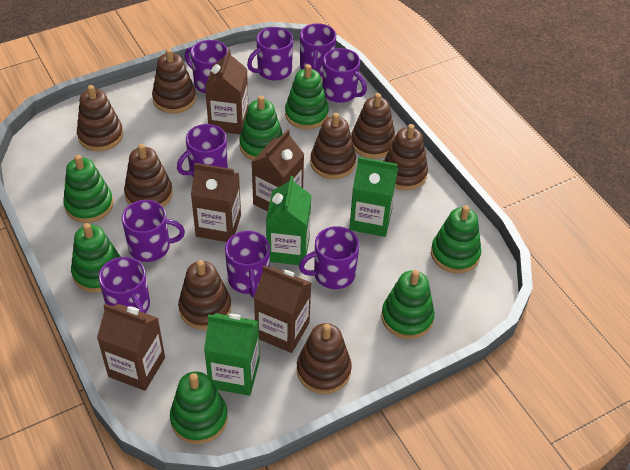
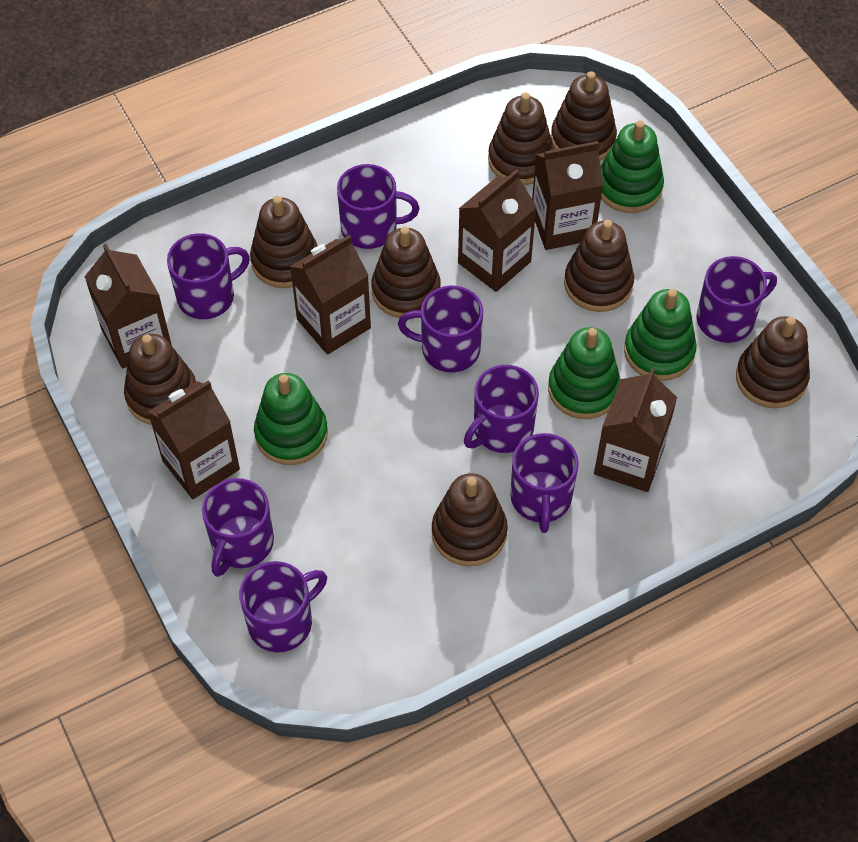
brown carton: 5 -> 6
green carton: 3 -> 0
green stacking toy: 7 -> 4
purple mug: 9 -> 8

